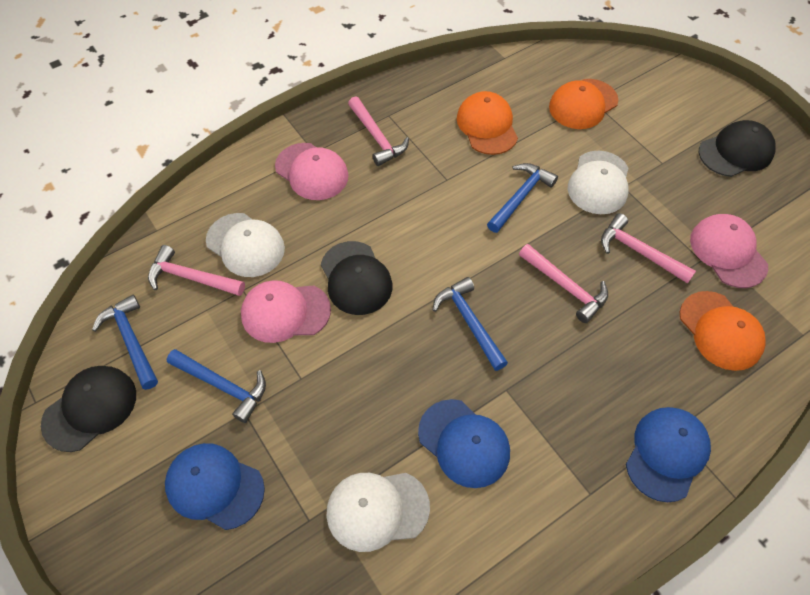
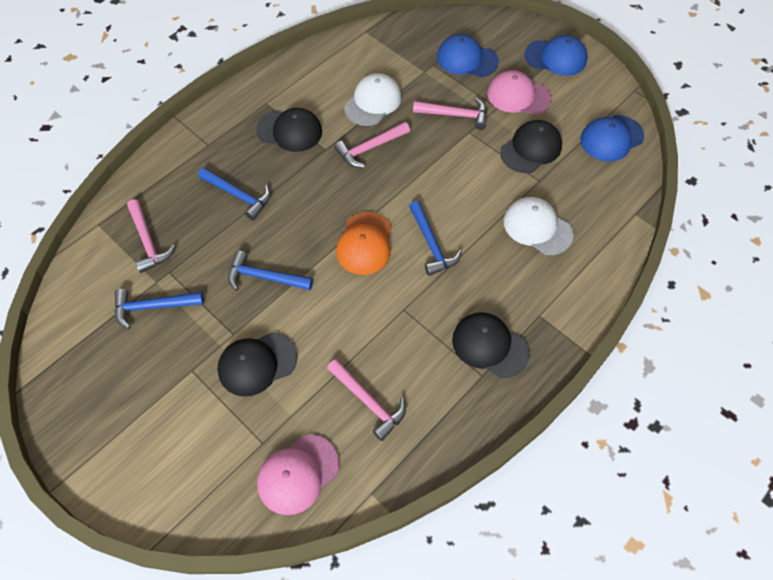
black cap: 3 -> 4
orange cap: 3 -> 1
pink cap: 3 -> 2
white cap: 3 -> 2

